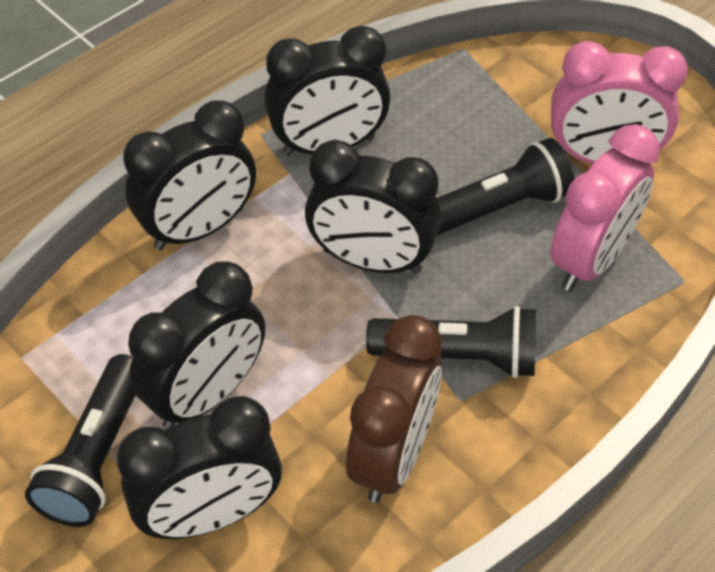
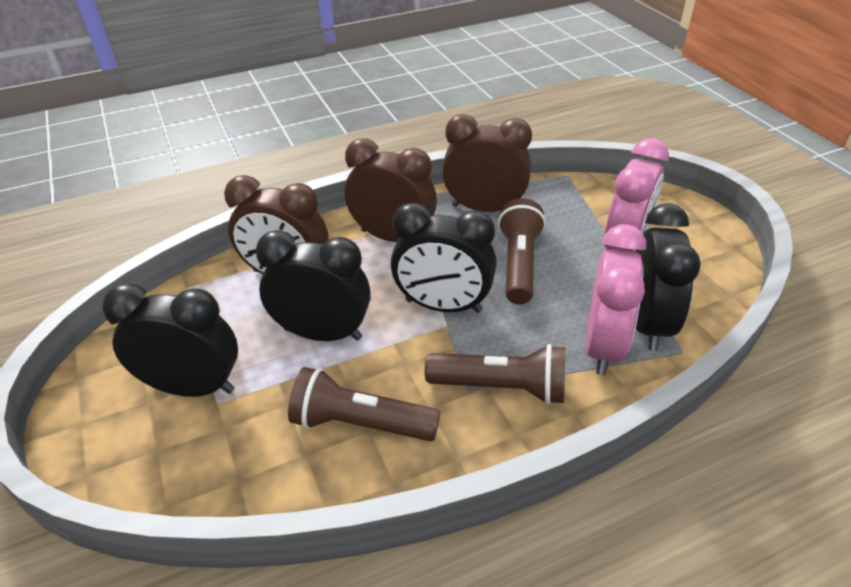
black clock: 5 -> 4
black flashlight: 3 -> 0
brown clock: 1 -> 3
brown flashlight: 0 -> 3

